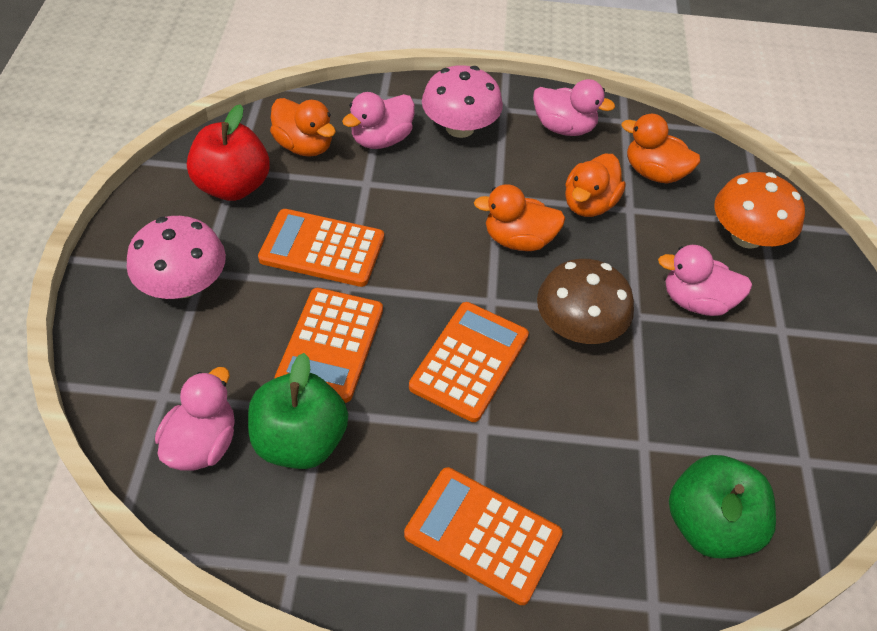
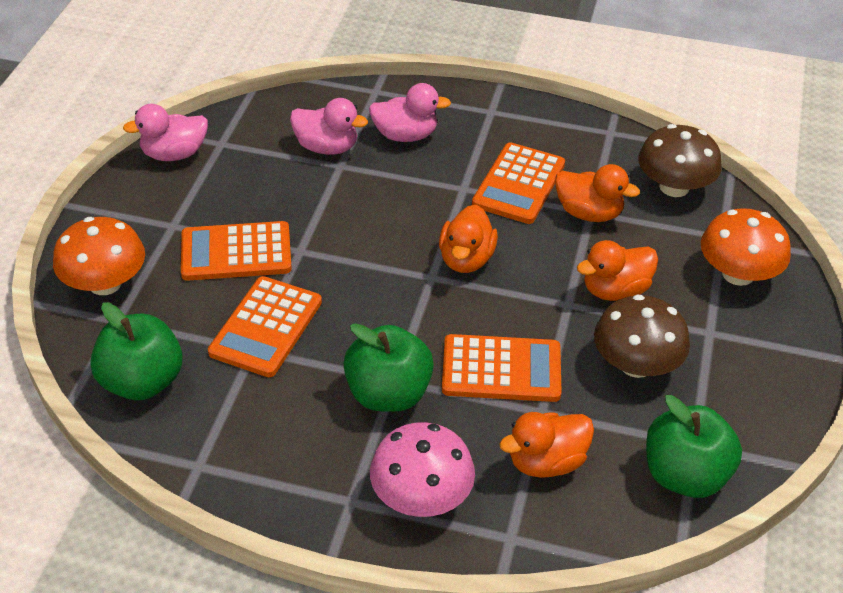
brown mushroom: 1 -> 2
green apple: 2 -> 3
orange mushroom: 1 -> 2
pink duck: 4 -> 3
pink mushroom: 2 -> 1
red apple: 1 -> 0

